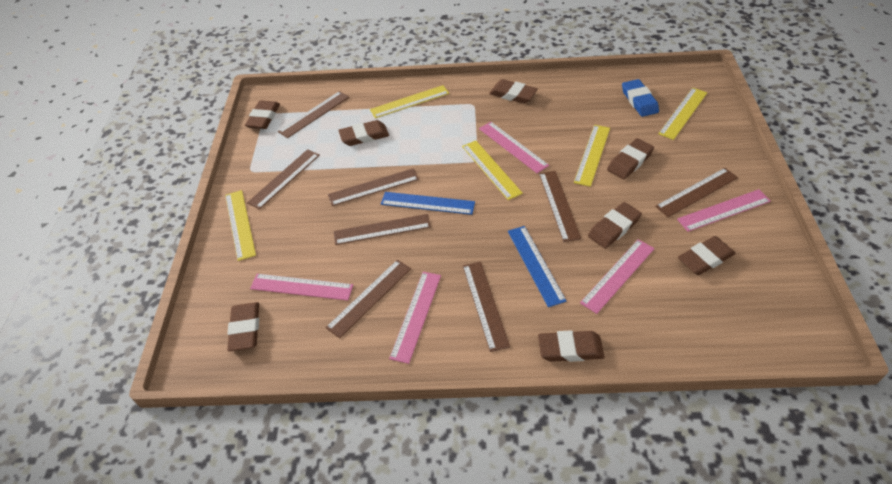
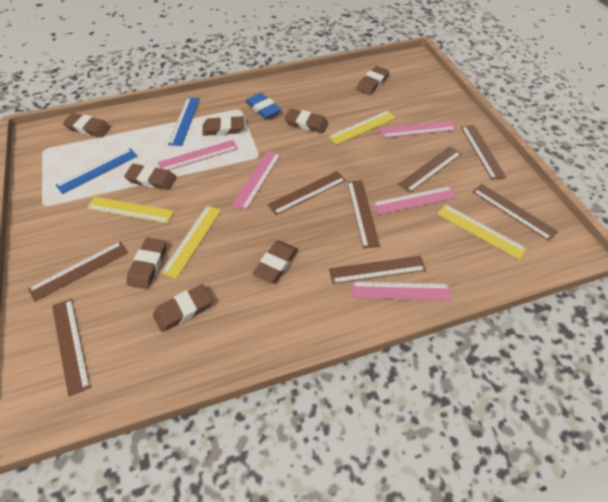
yellow ruler: 5 -> 4

